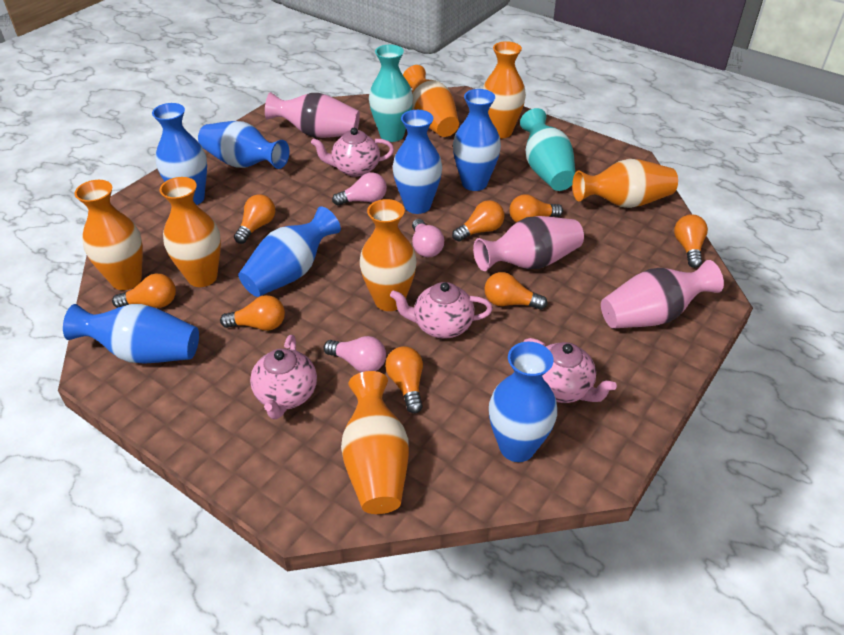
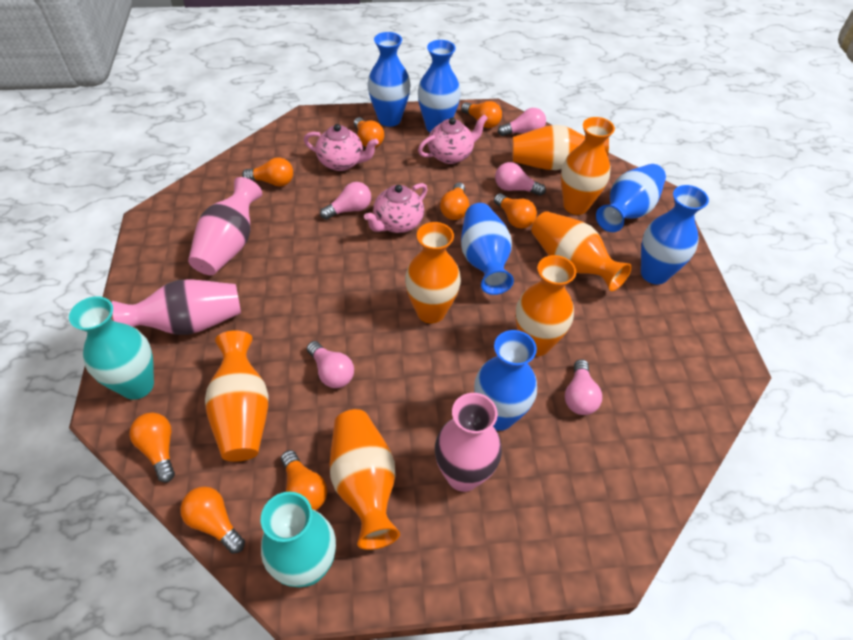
blue vase: 7 -> 6
pink light bulb: 3 -> 5
pink teapot: 4 -> 3

